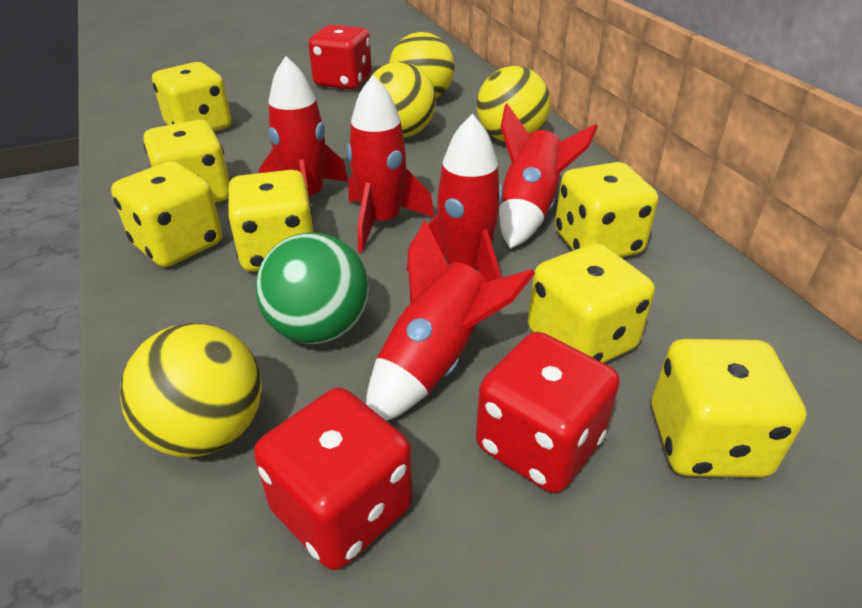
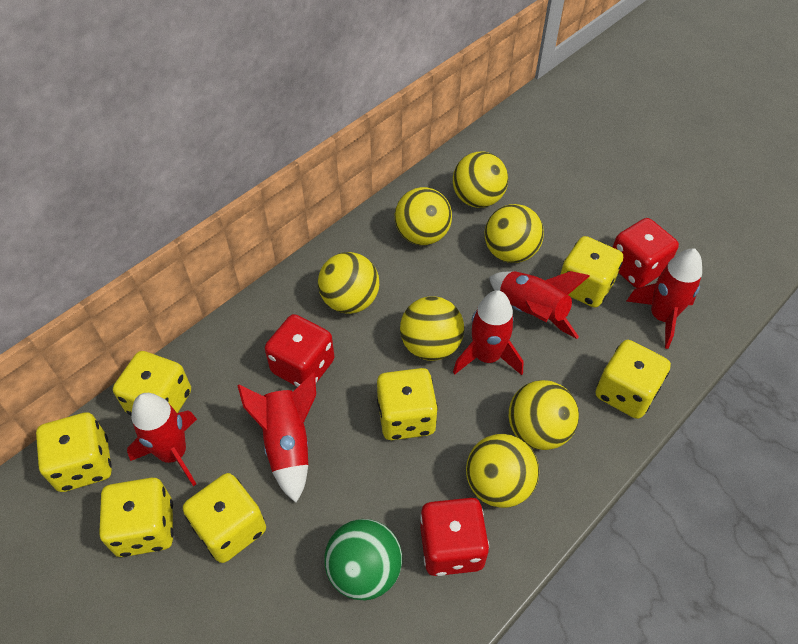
yellow ball: 4 -> 7

